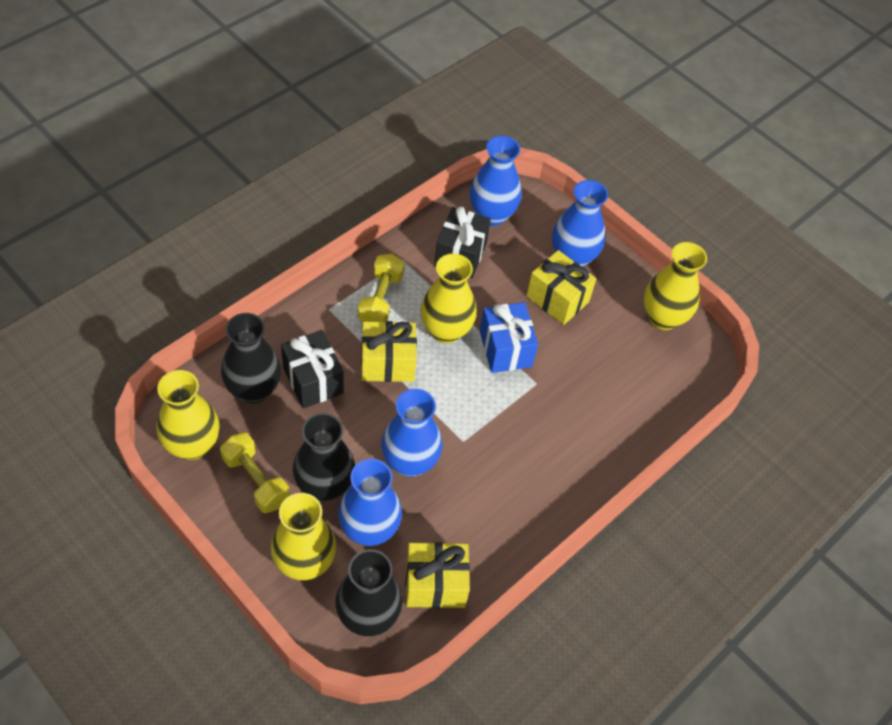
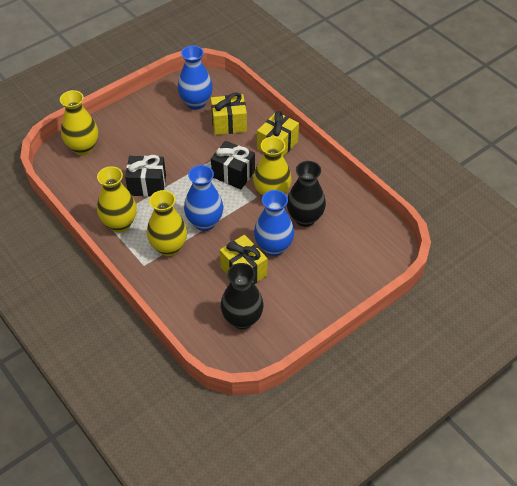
black vase: 3 -> 2
blue gift: 1 -> 0
blue vase: 4 -> 3
yellow dumbbell: 2 -> 0

